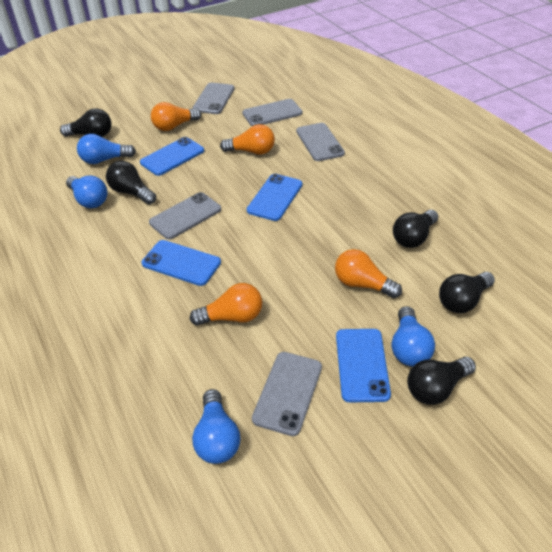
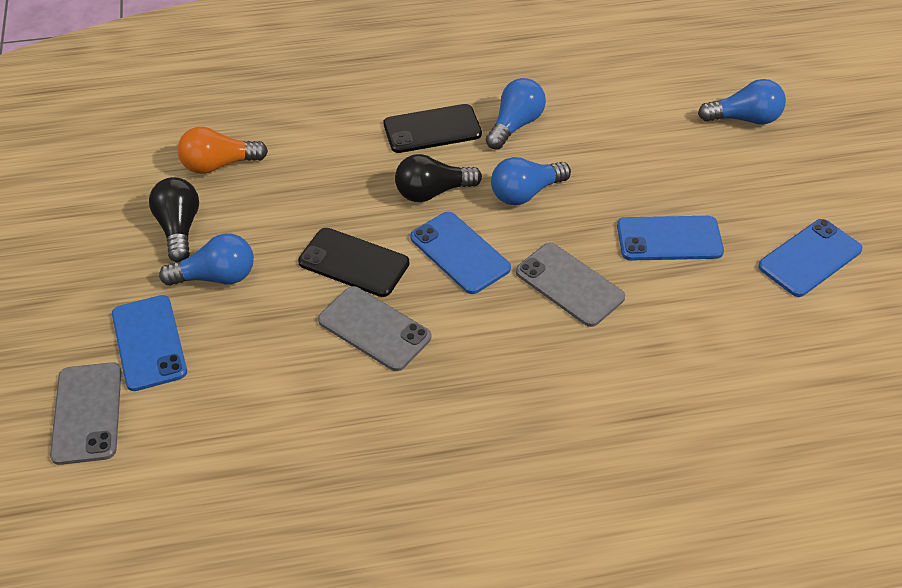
black light bulb: 5 -> 2
black phone: 0 -> 2
grey phone: 5 -> 3
orange light bulb: 4 -> 1

